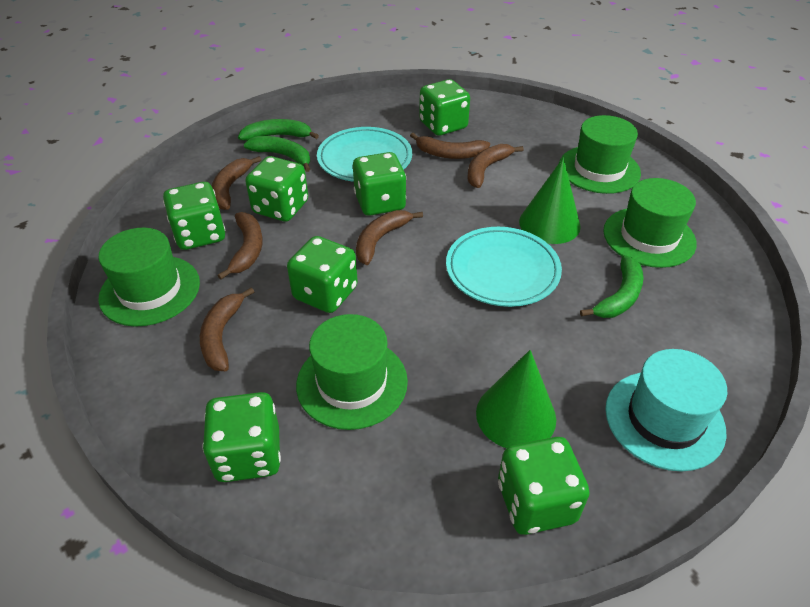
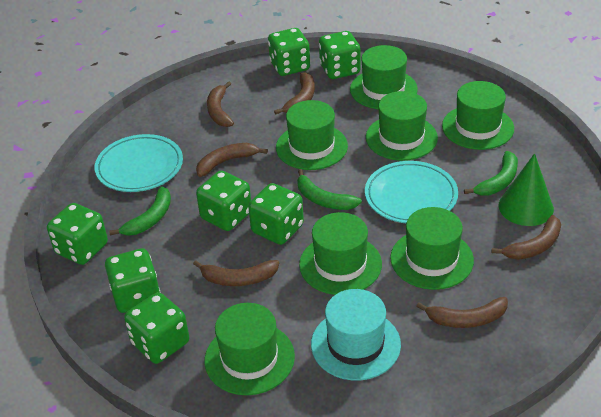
green cone: 2 -> 1
green hat: 4 -> 7

